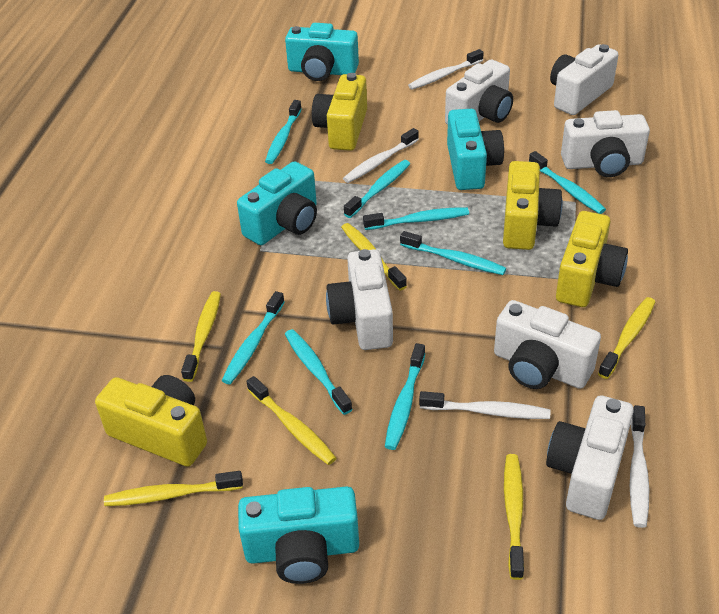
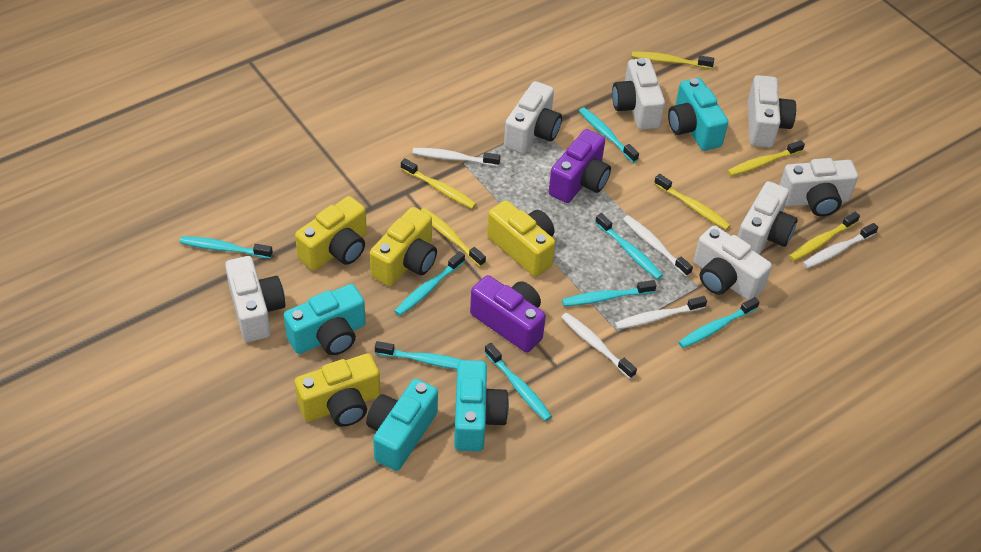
purple camera: 0 -> 2
white camera: 6 -> 7
white toothbrush: 4 -> 5

